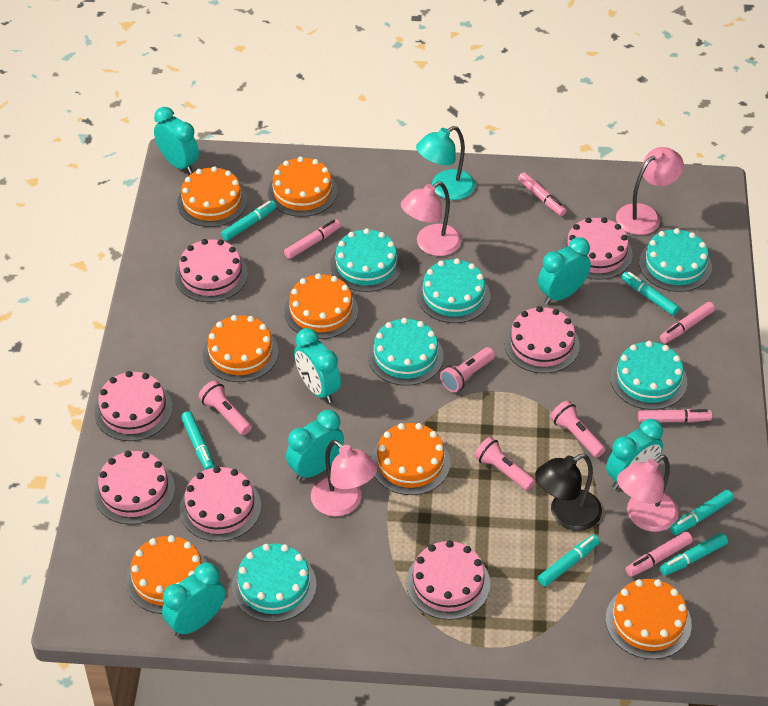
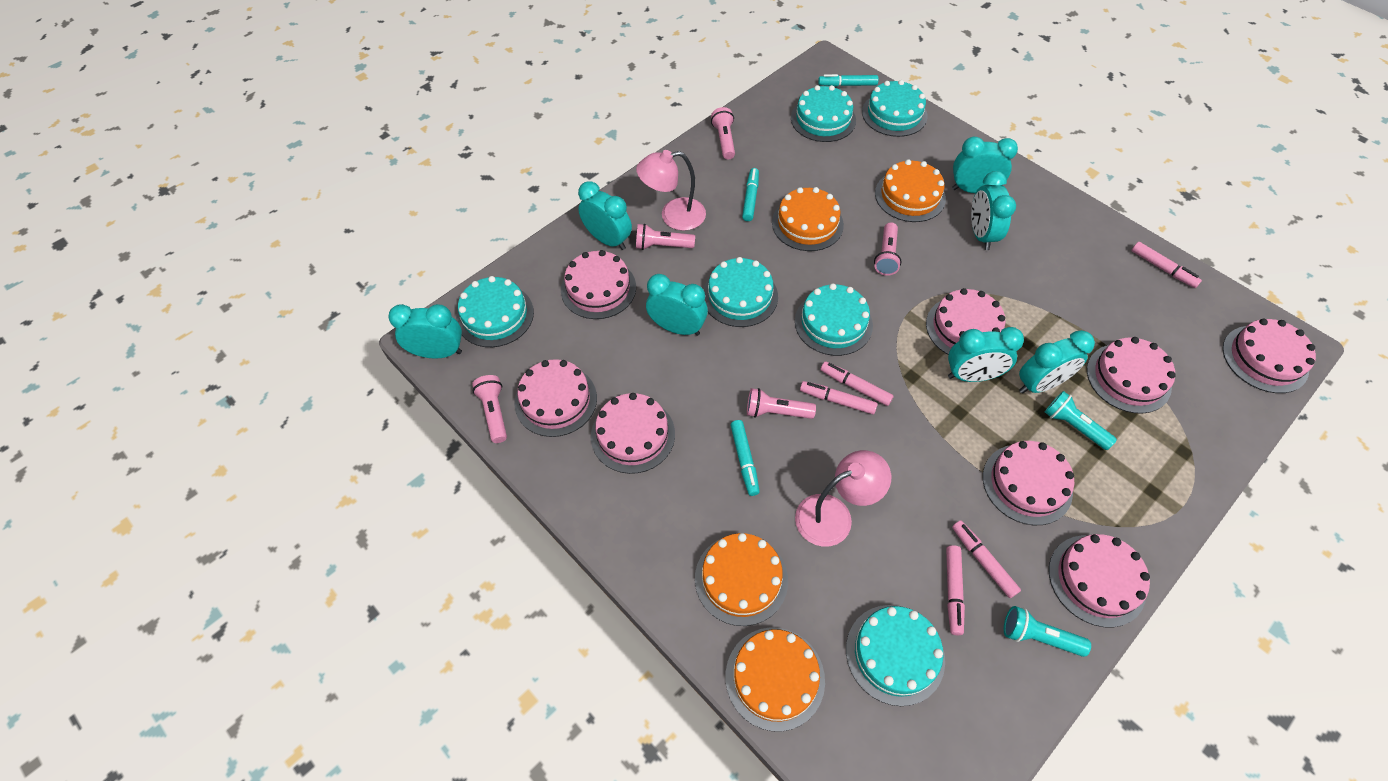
black lamp: 1 -> 0
orange cake: 7 -> 4
pink cake: 7 -> 8
pink flashlight: 4 -> 5
pink lamp: 4 -> 2
turquoise clock: 6 -> 7
turquoise flashlight: 0 -> 2
turquoise lamp: 1 -> 0
turquoise marker: 6 -> 3

